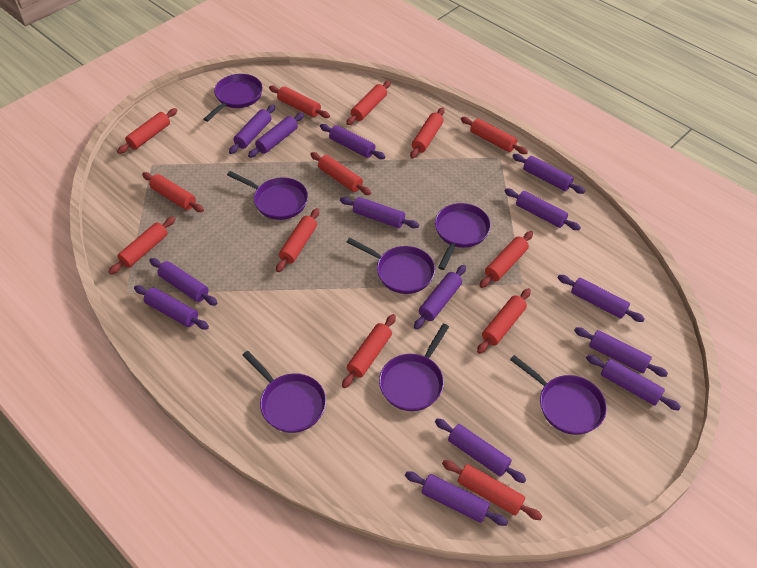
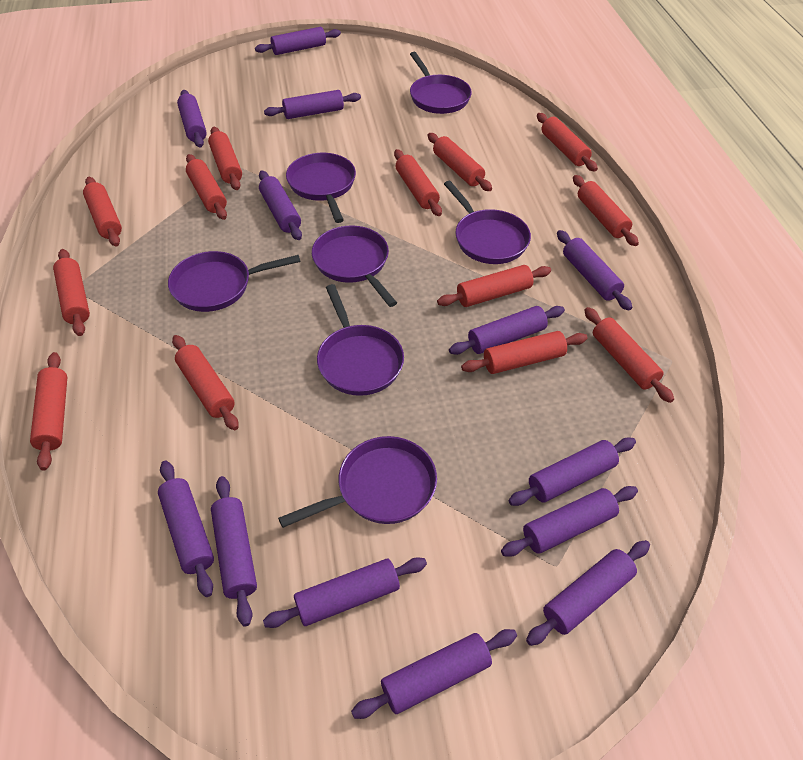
purple rolling pin: 14 -> 13

